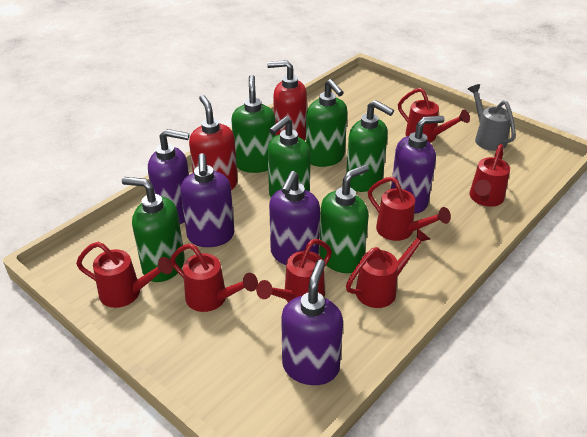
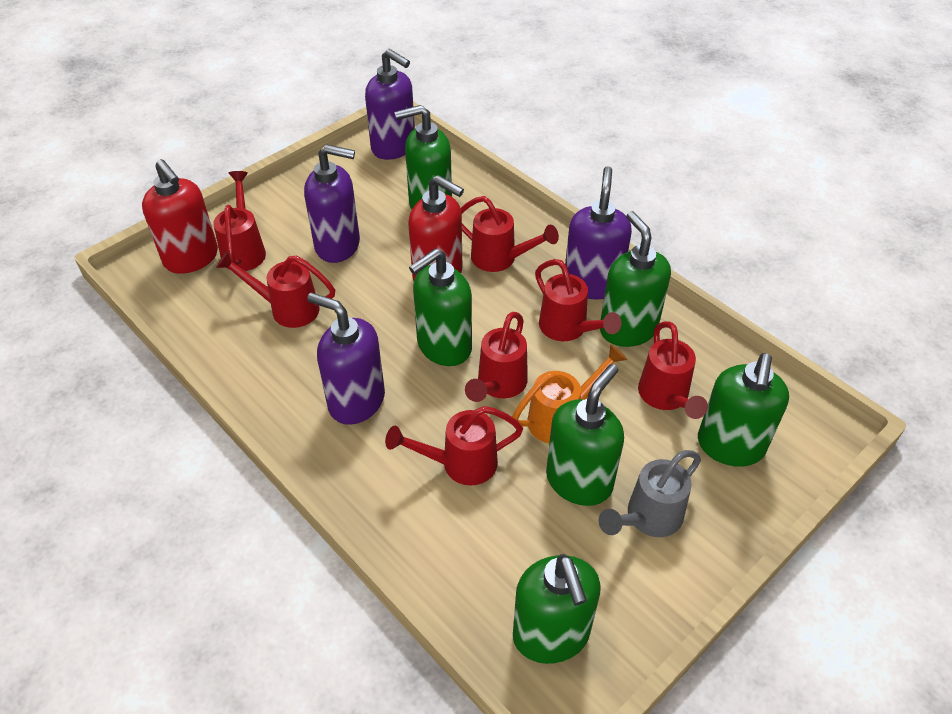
orange watering can: 0 -> 1
purple soap dispenser: 5 -> 4

